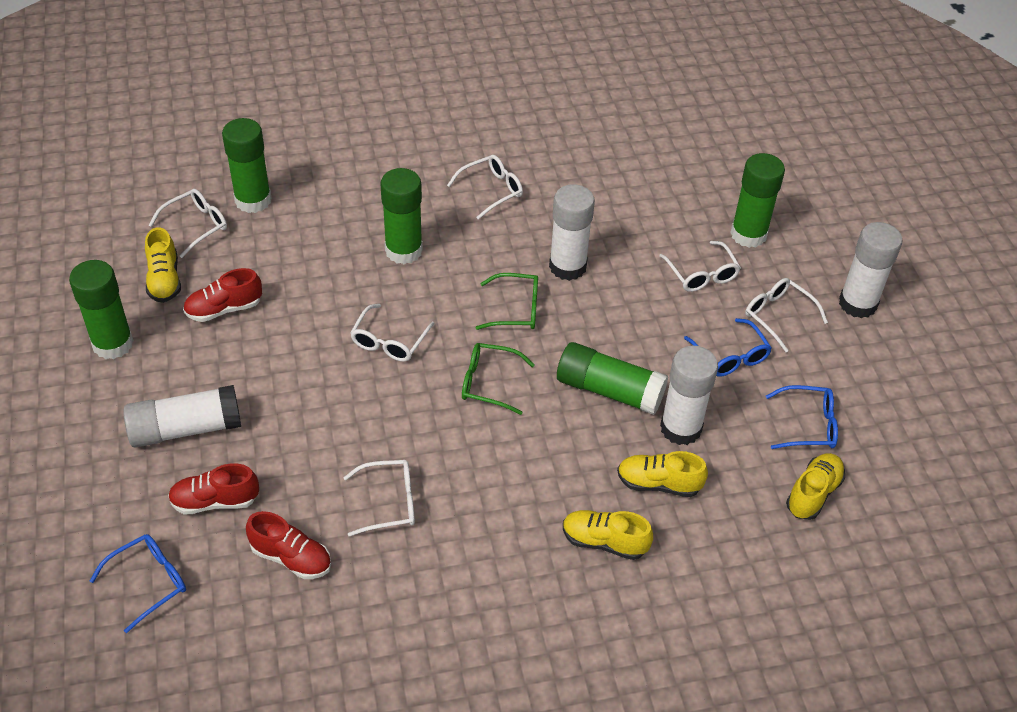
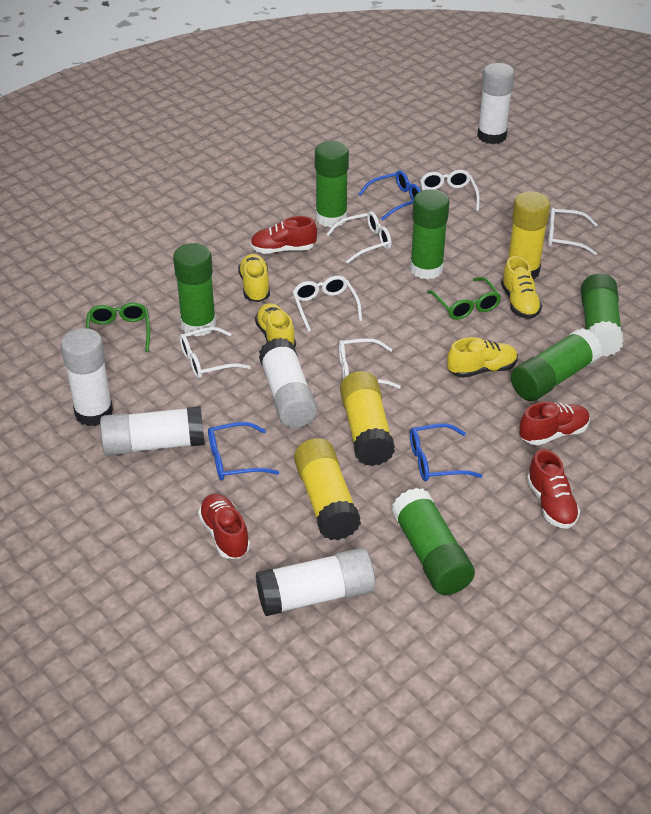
green glue stick: 5 -> 6
red shoe: 3 -> 4
white glue stick: 4 -> 5
yellow glue stick: 0 -> 3

